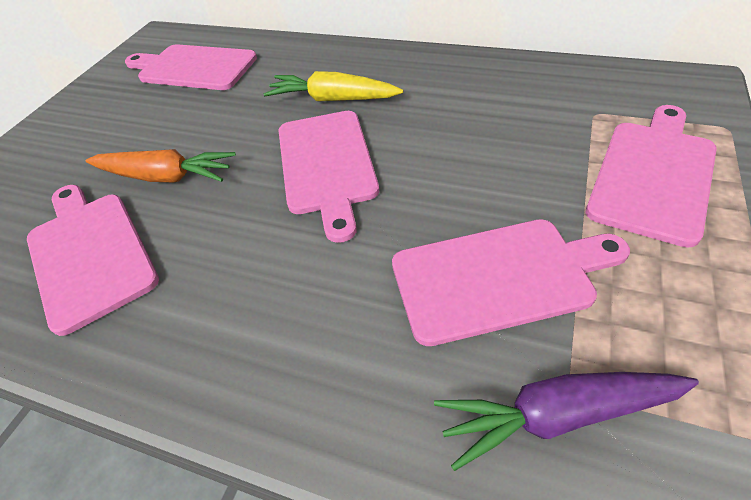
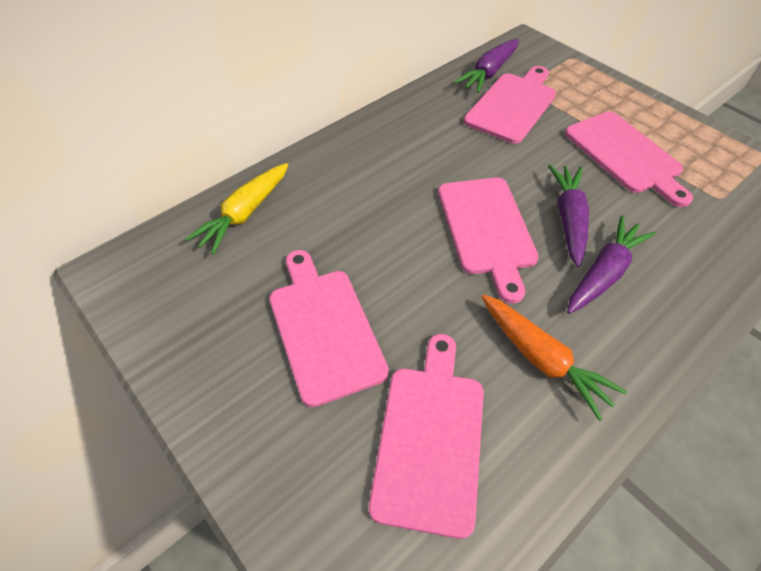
purple carrot: 1 -> 3

